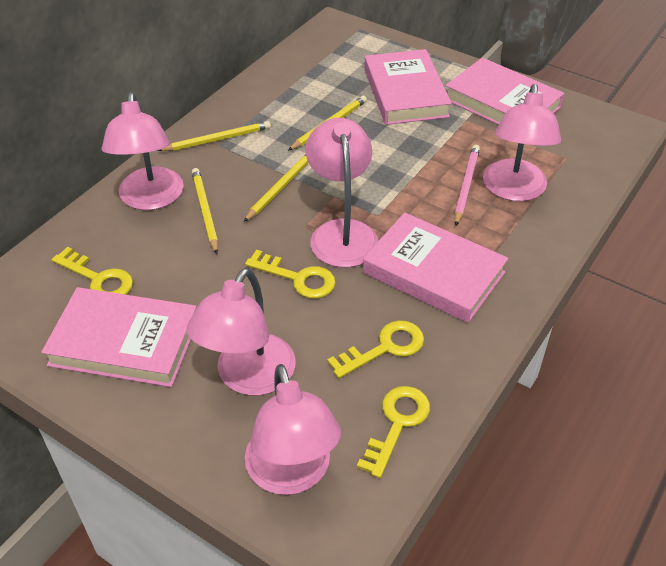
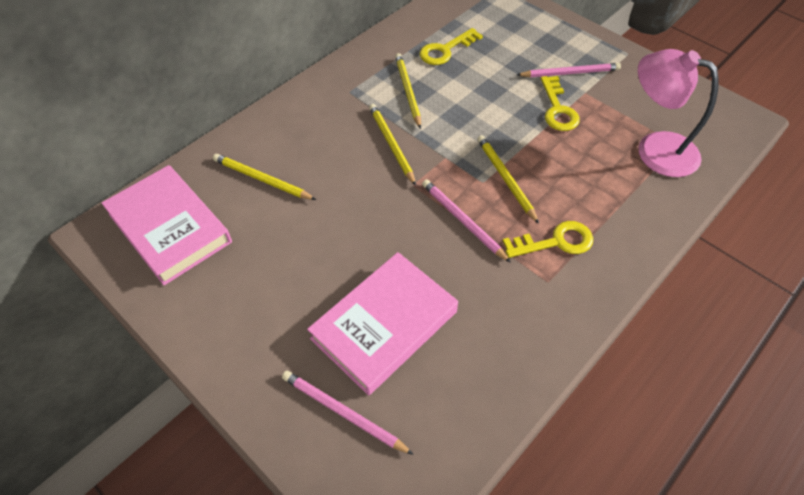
pink book: 4 -> 2
pink lamp: 5 -> 1
pink pencil: 1 -> 3
yellow key: 4 -> 3

